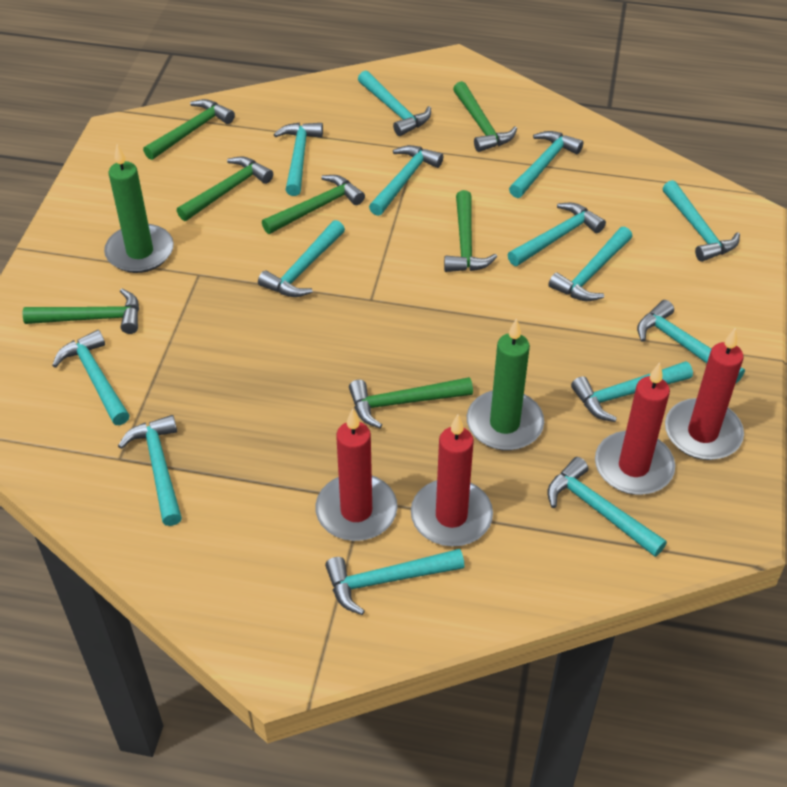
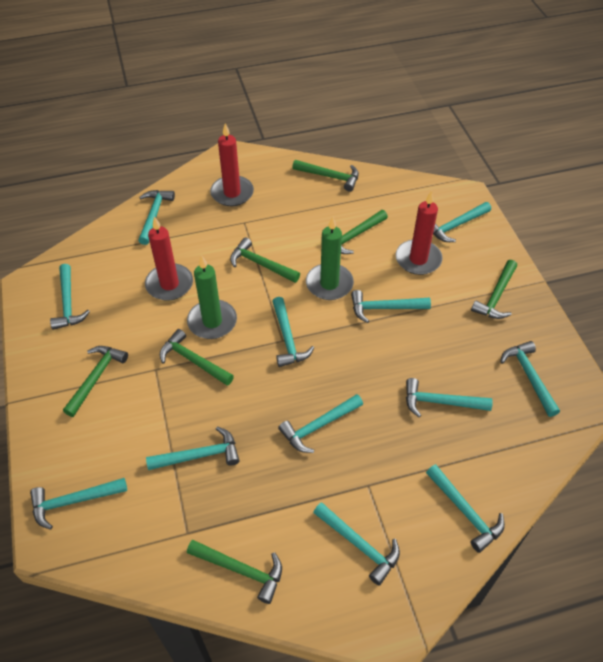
red candle: 4 -> 3
turquoise hammer: 14 -> 12

